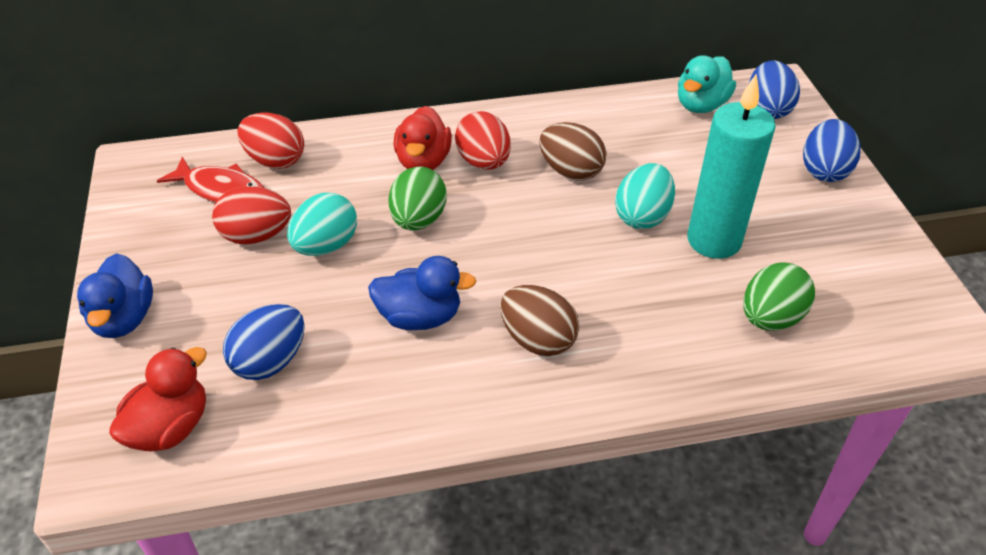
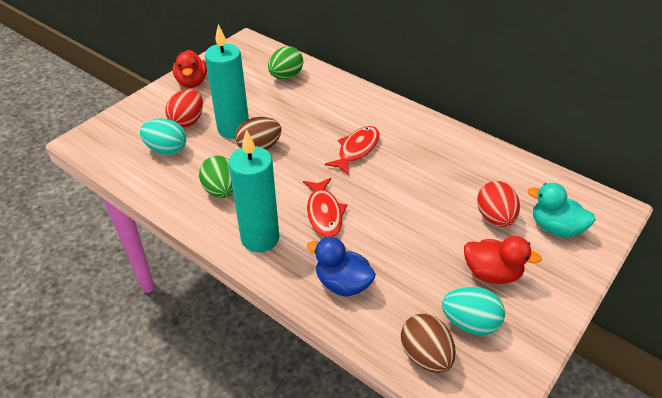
blue duck: 2 -> 1
blue egg: 3 -> 0
red egg: 3 -> 2
red fish: 1 -> 2
turquoise candle: 1 -> 2

